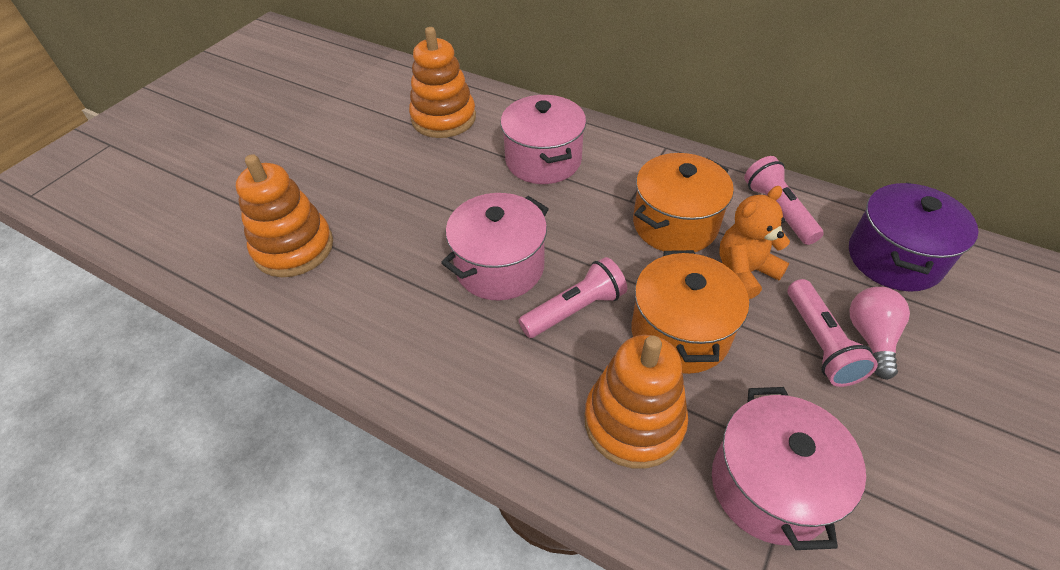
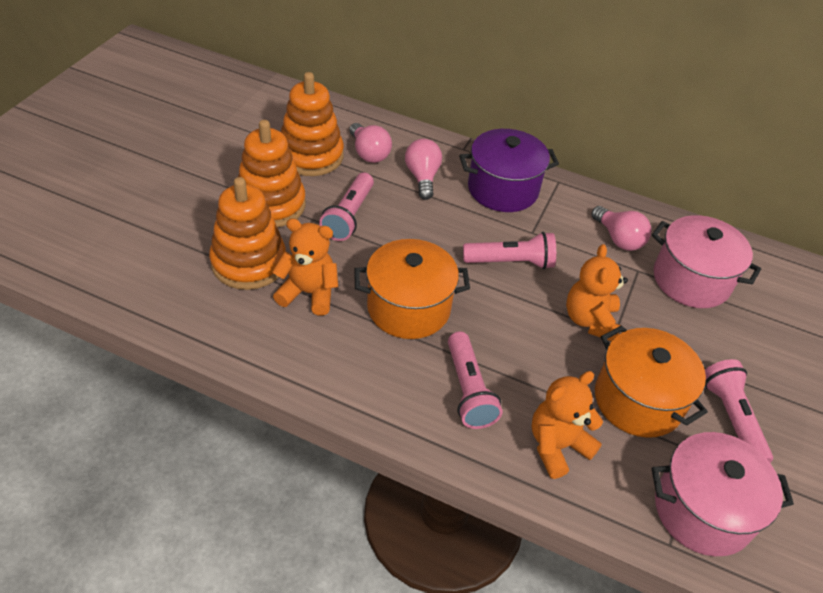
orange teddy bear: 1 -> 3
pink flashlight: 3 -> 4
pink light bulb: 1 -> 3
pink pot: 3 -> 2

